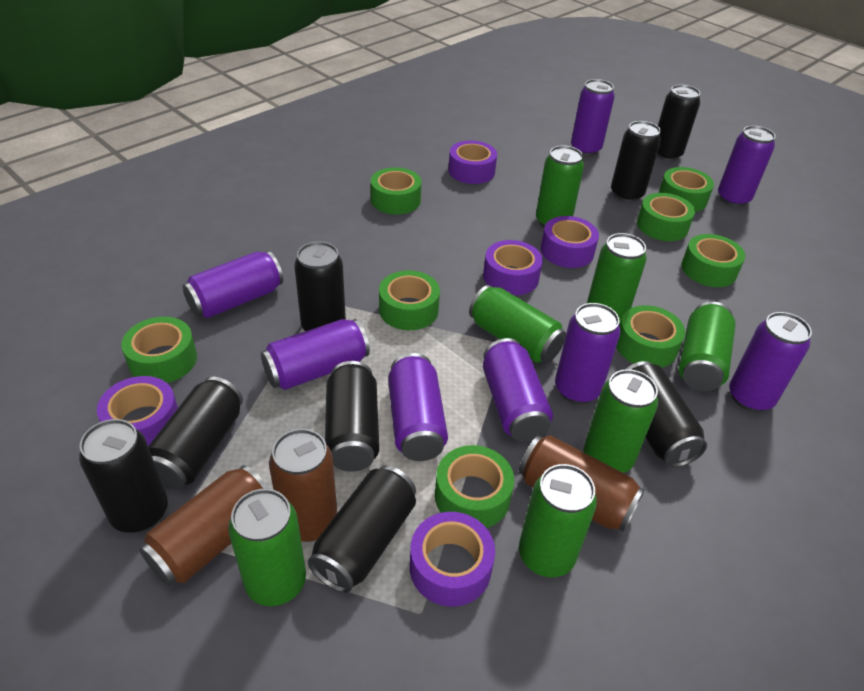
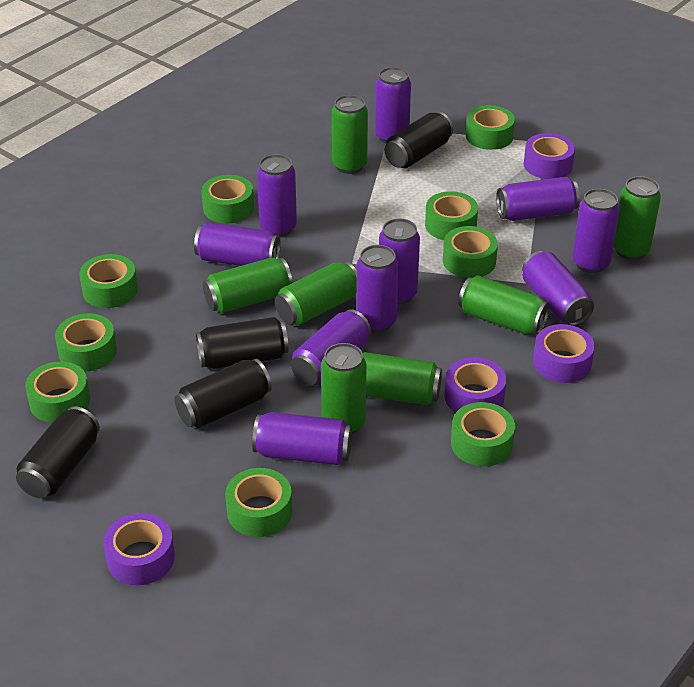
black can: 8 -> 4
brown can: 3 -> 0
green tape: 8 -> 9
purple can: 8 -> 10
purple tape: 5 -> 4

